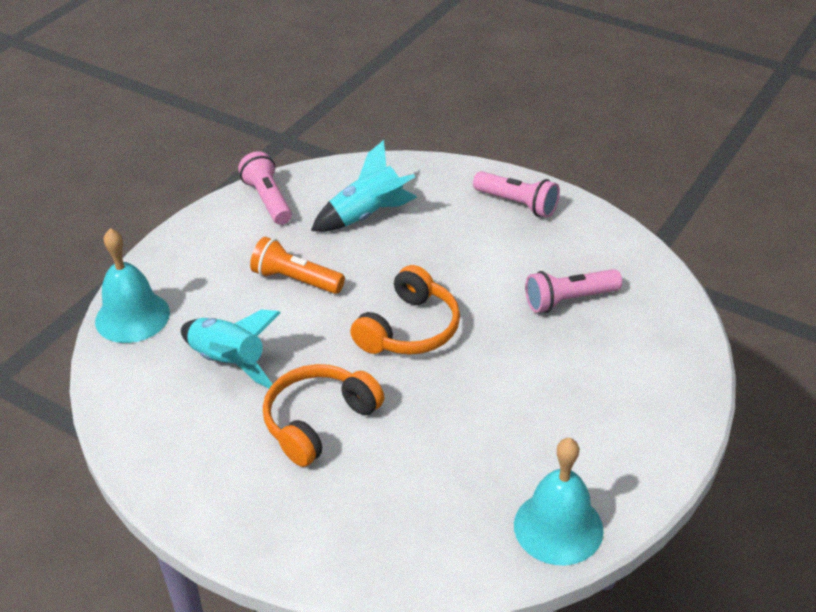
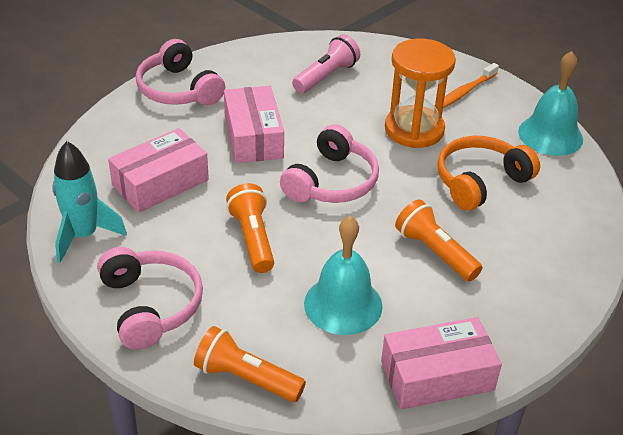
orange flashlight: 1 -> 3
orange headphones: 2 -> 1
orange hourglass: 0 -> 1
orange toothbrush: 0 -> 1
pink box: 0 -> 3
pink flashlight: 3 -> 1
pink headphones: 0 -> 3
turquoise rocket: 2 -> 1

